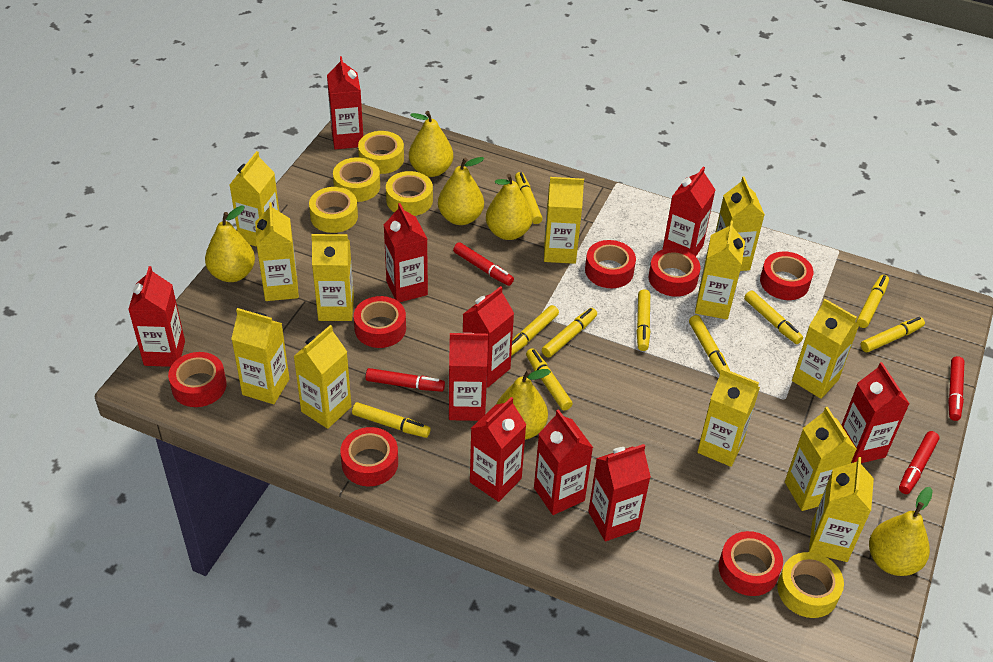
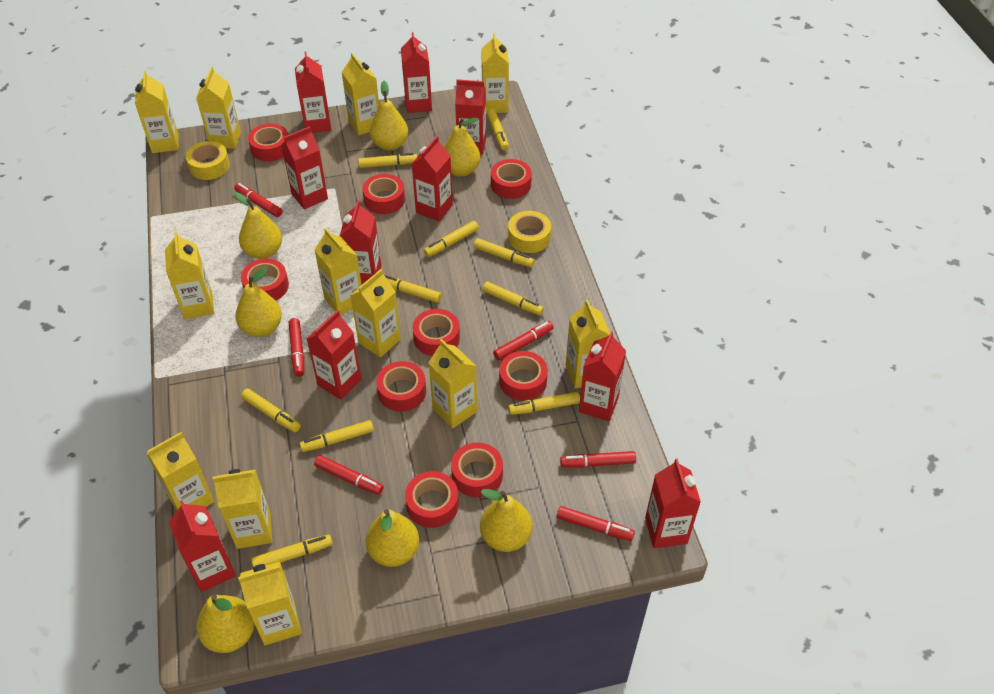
red marker: 4 -> 6
red tape: 7 -> 9
yellow pear: 6 -> 7
yellow tape: 5 -> 2

